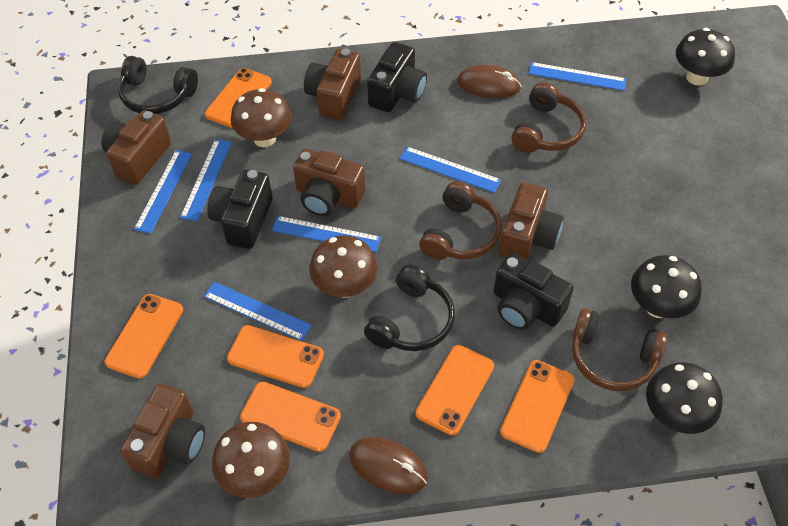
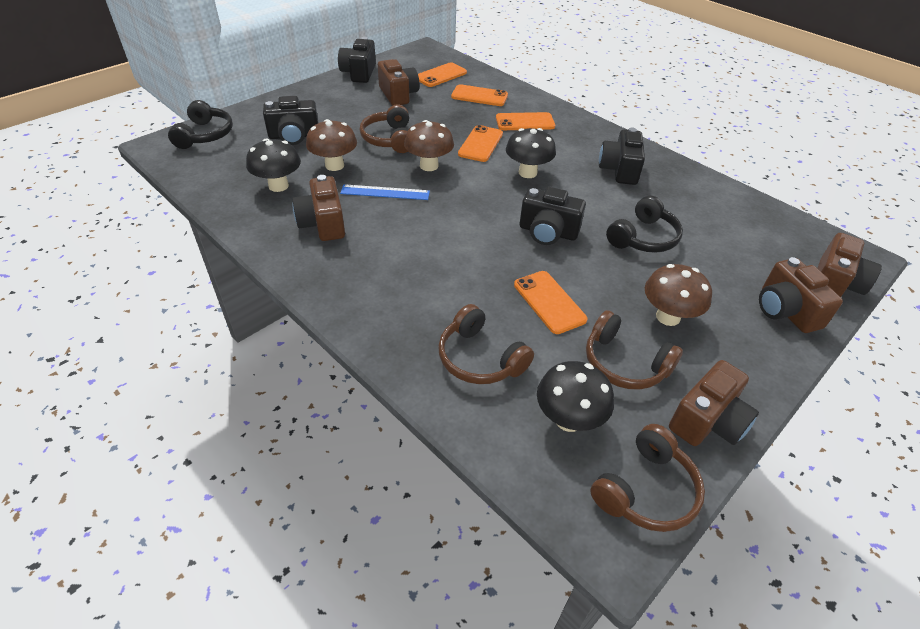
black camera: 3 -> 4
blue ruler: 6 -> 1
brown headphones: 3 -> 4
brown mouse: 2 -> 0
orange phone: 6 -> 5

